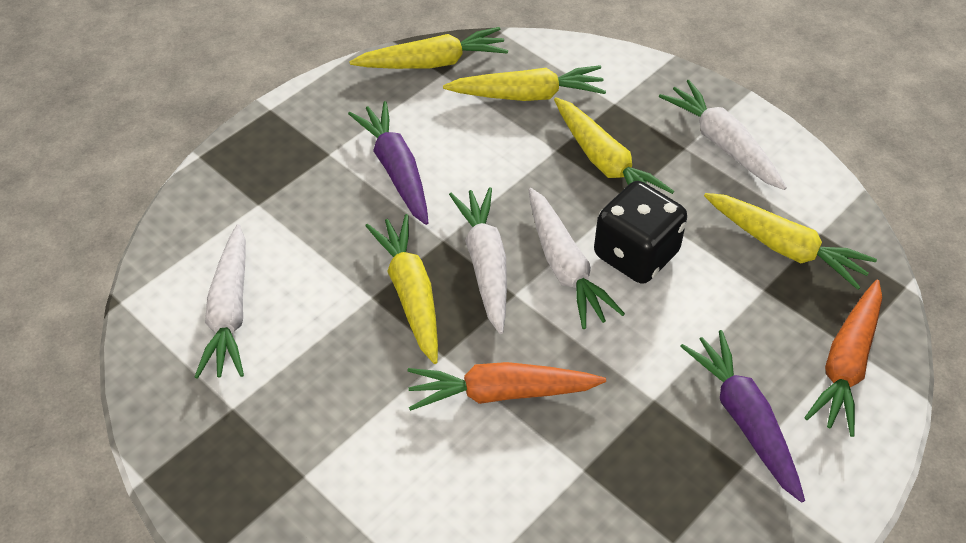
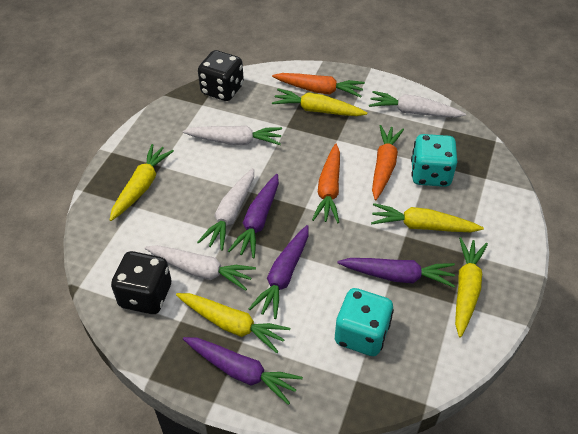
black dice: 1 -> 2
orange carrot: 2 -> 3
purple carrot: 2 -> 4
turquoise dice: 0 -> 2

